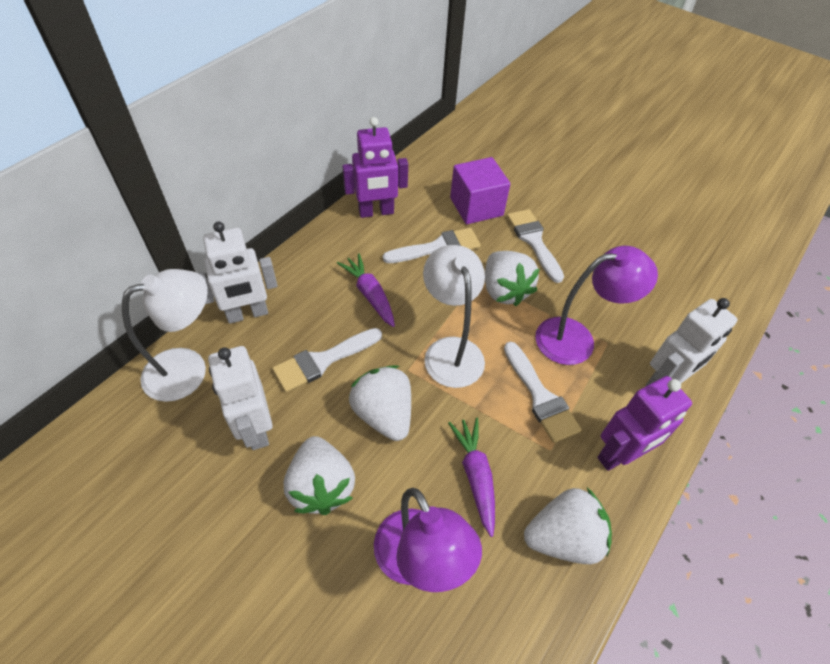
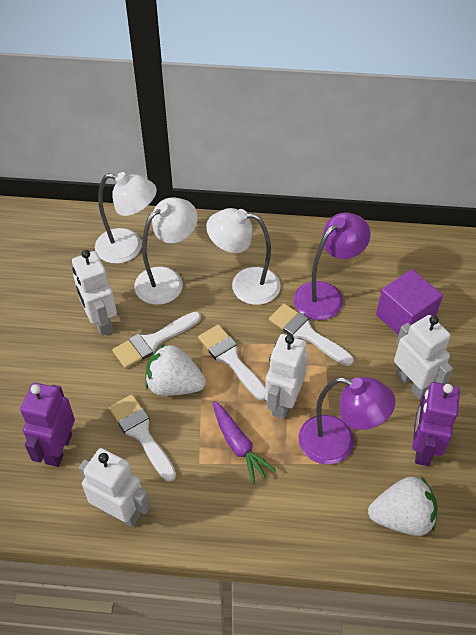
purple carrot: 2 -> 1
white lamp: 2 -> 3
white robot: 3 -> 4
white strawberry: 4 -> 2

